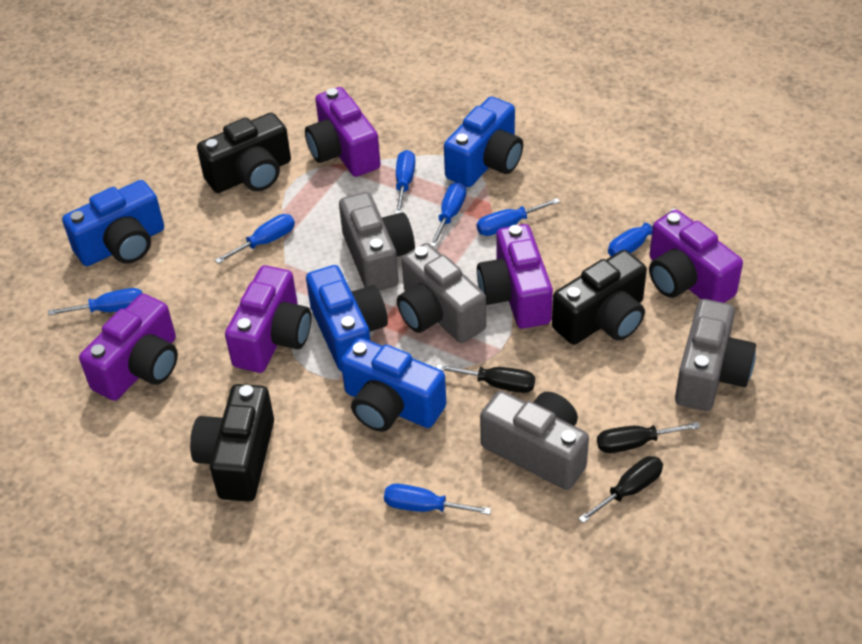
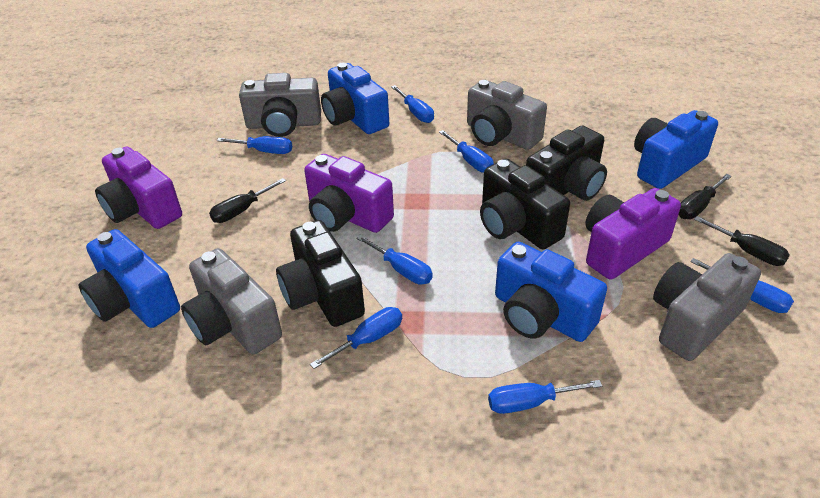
purple camera: 5 -> 3

